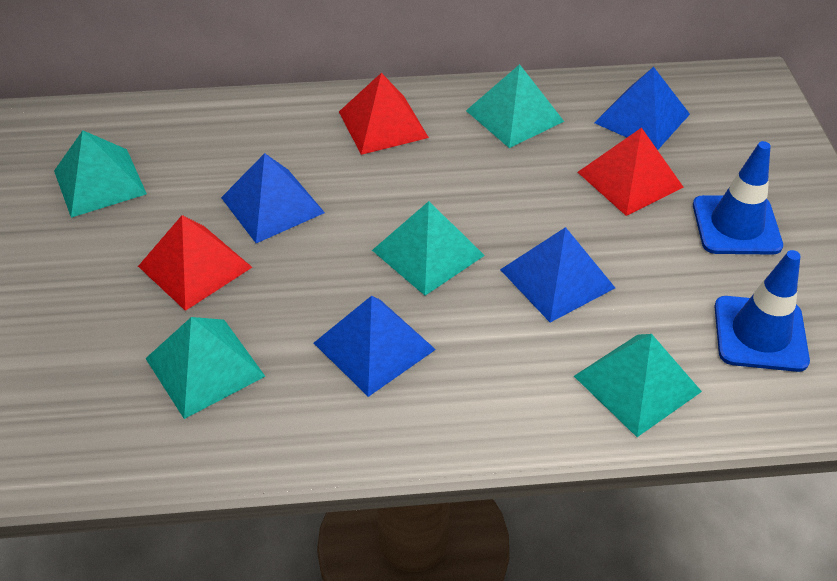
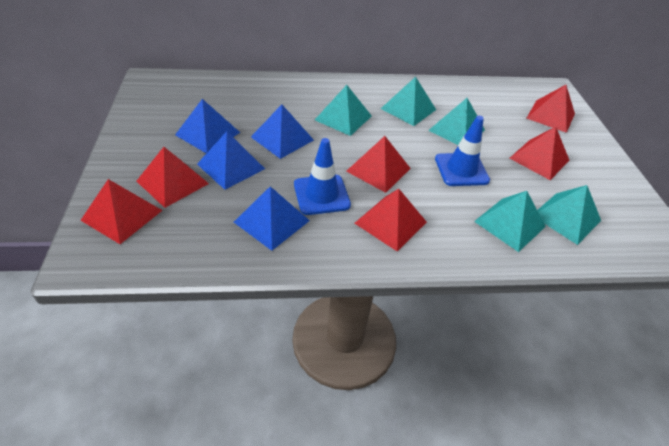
red pyramid: 3 -> 6

